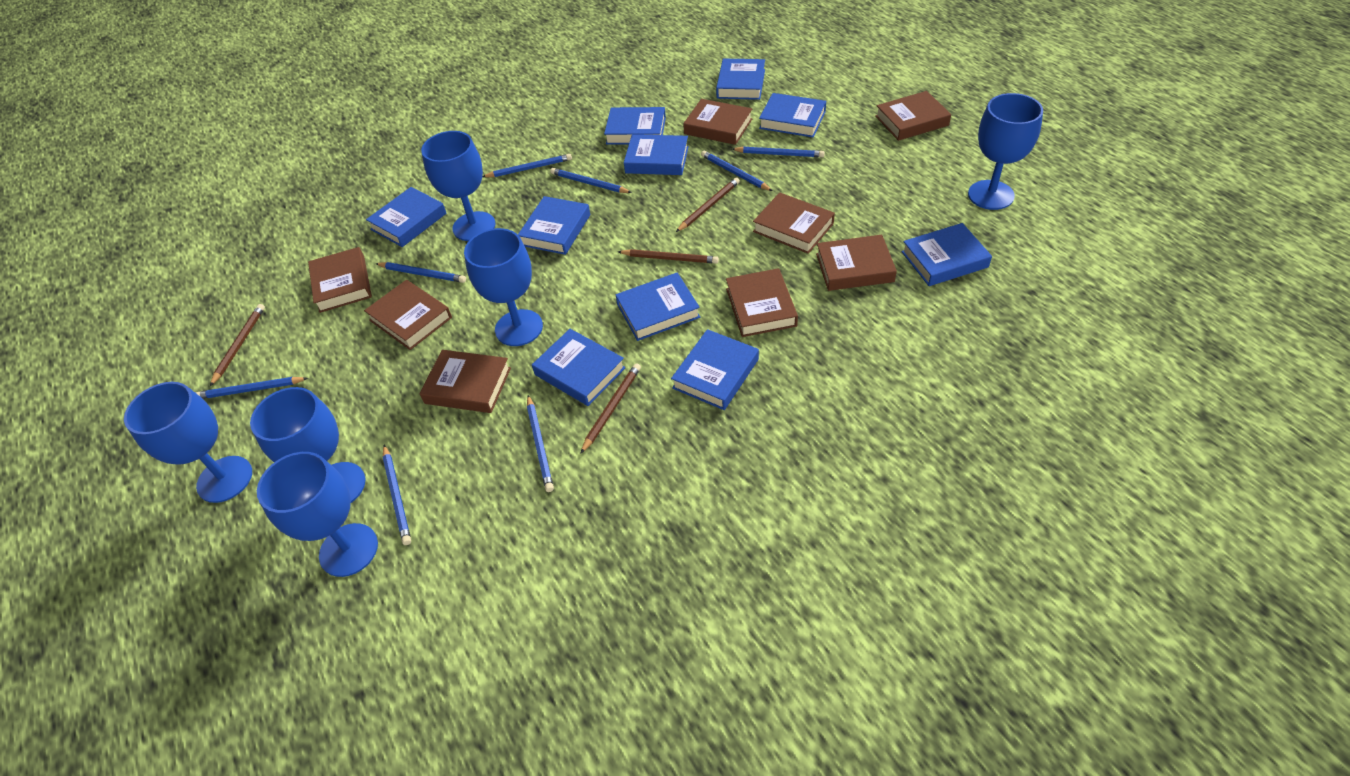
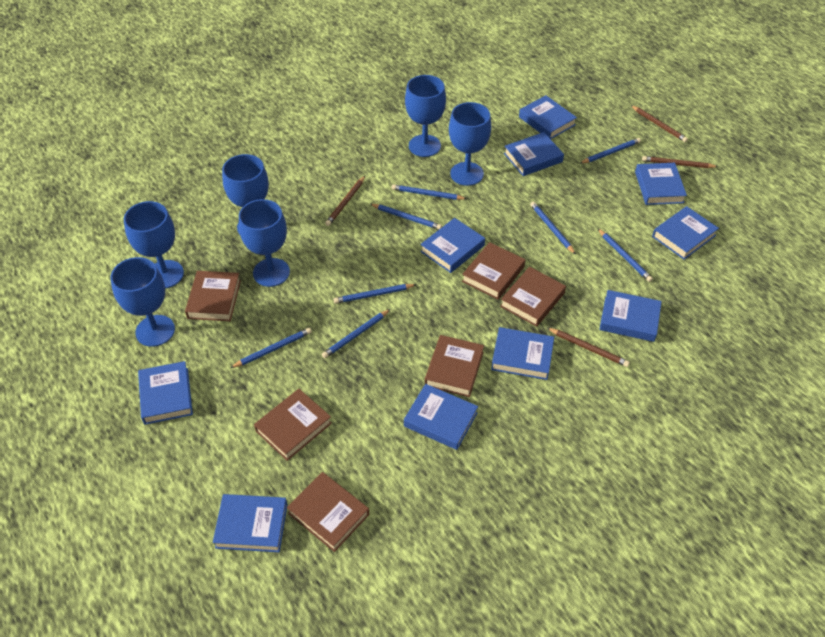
brown book: 8 -> 6

